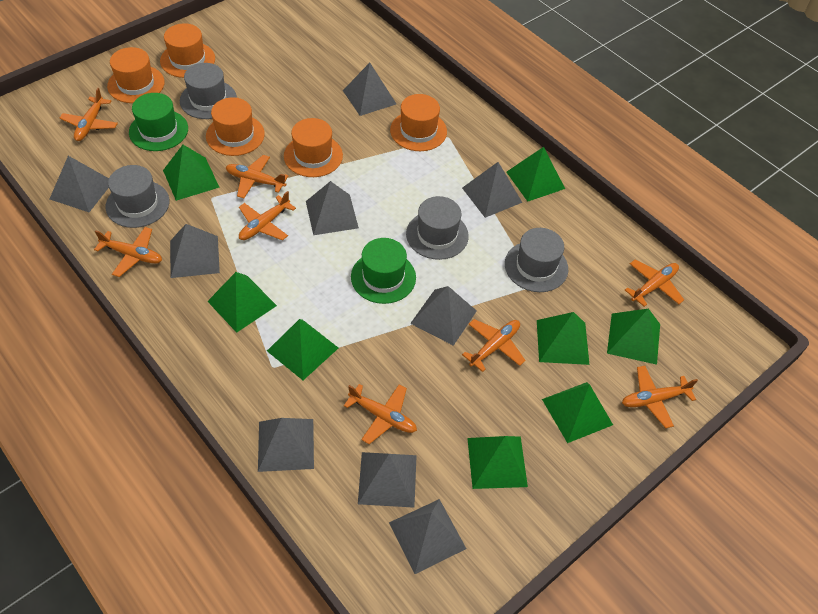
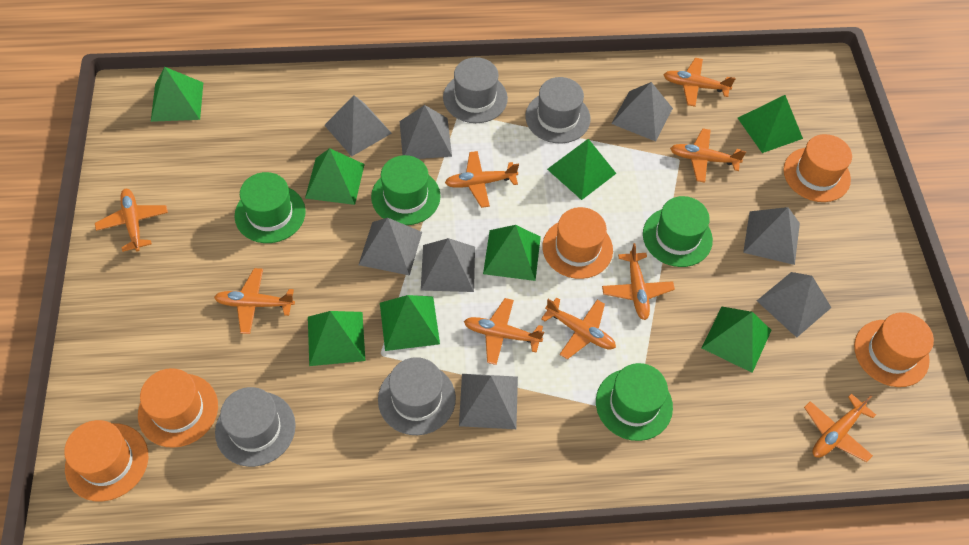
green hat: 2 -> 4
grey pyramid: 9 -> 8
orange plane: 8 -> 9

